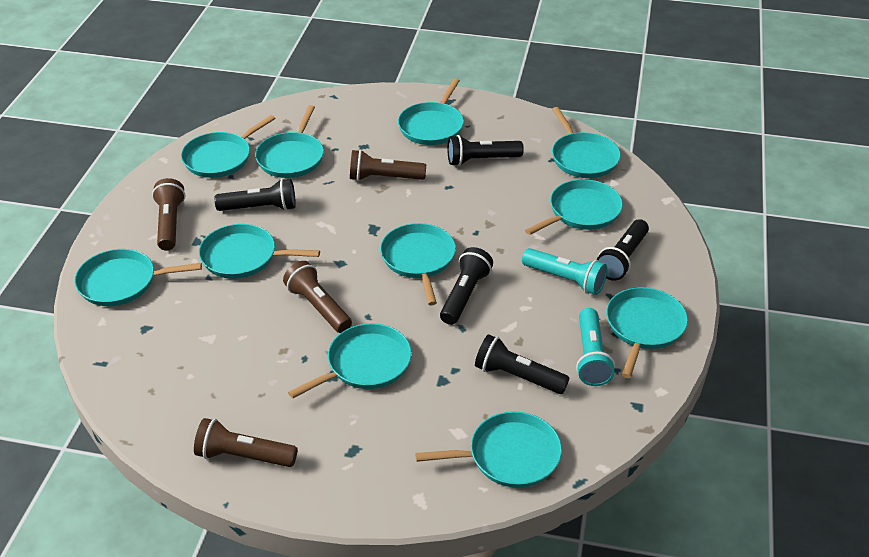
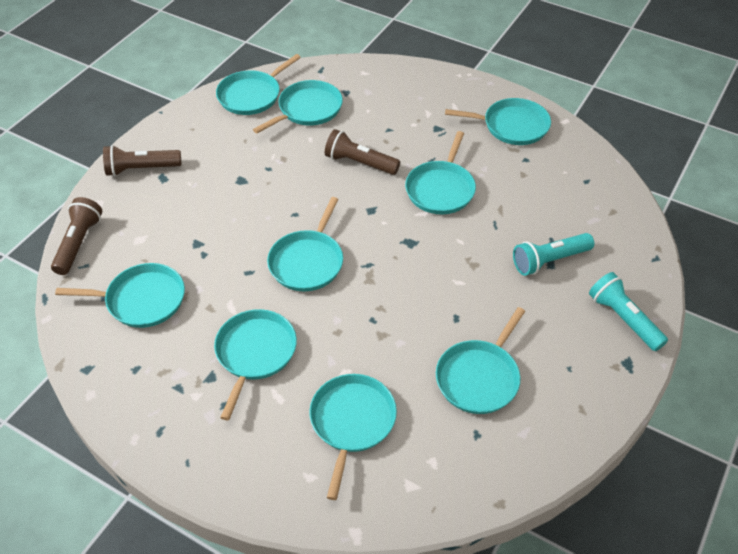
black flashlight: 5 -> 0
brown flashlight: 4 -> 3
turquoise pan: 11 -> 9

